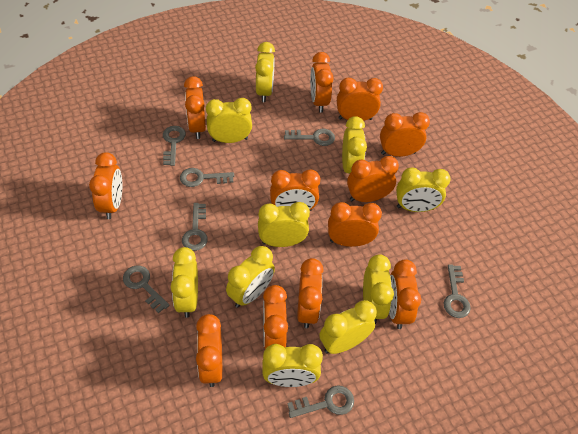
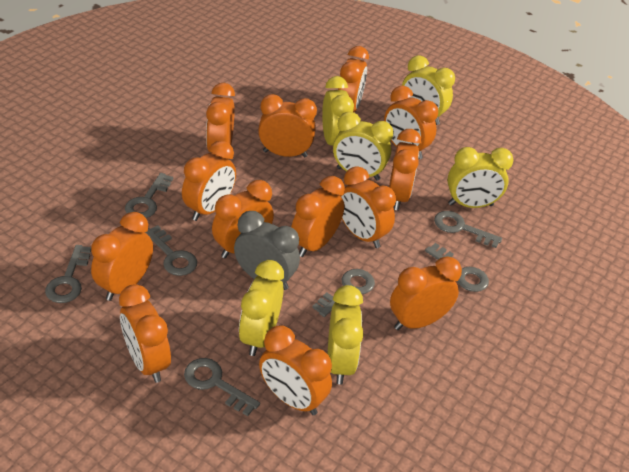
grey clock: 0 -> 1
orange clock: 12 -> 13
yellow clock: 10 -> 6

